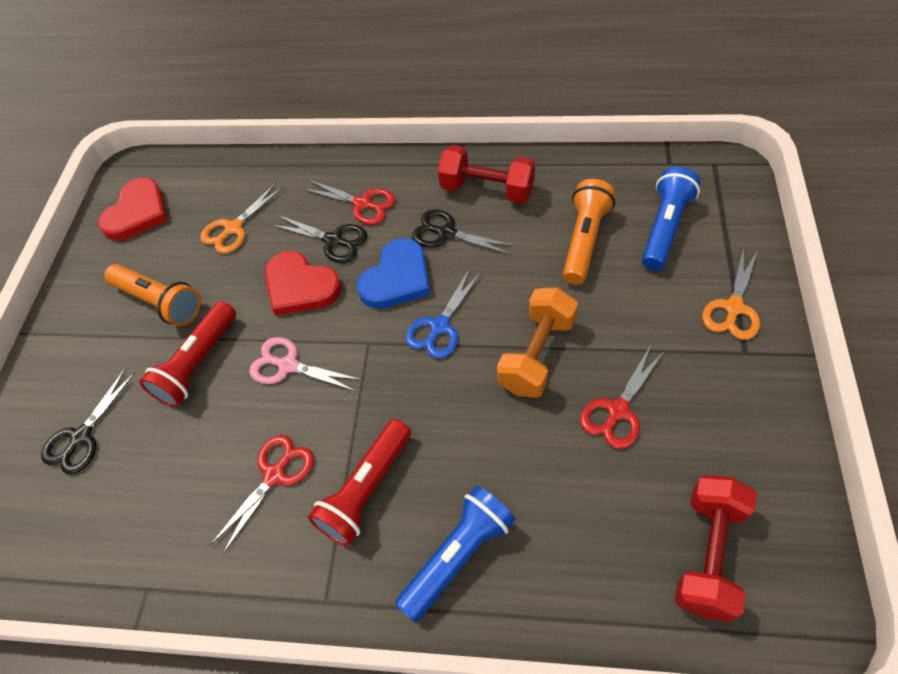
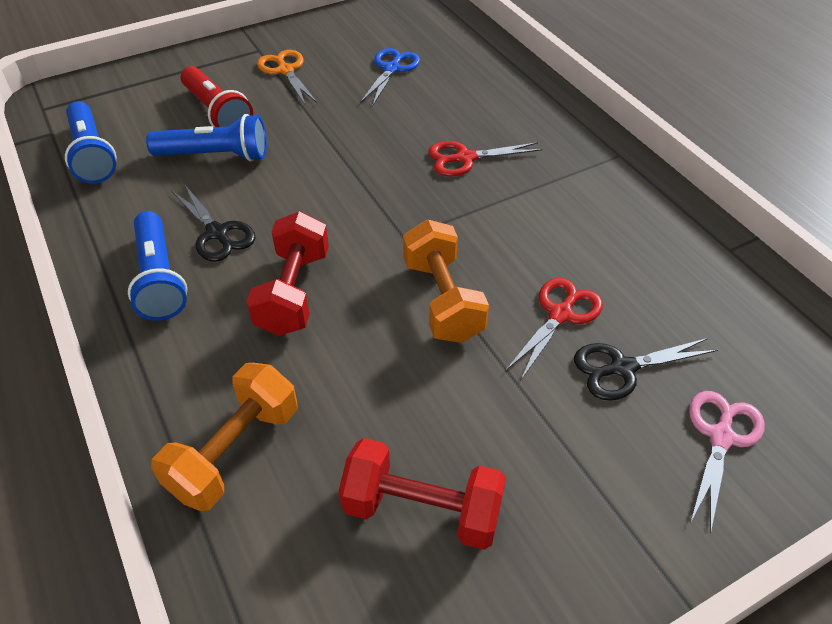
black scissors: 3 -> 2
blue flashlight: 2 -> 3
blue heart: 1 -> 0
orange dumbbell: 1 -> 2
orange flashlight: 2 -> 0
orange scissors: 2 -> 1
red flashlight: 2 -> 1
red heart: 2 -> 0
red scissors: 3 -> 2

